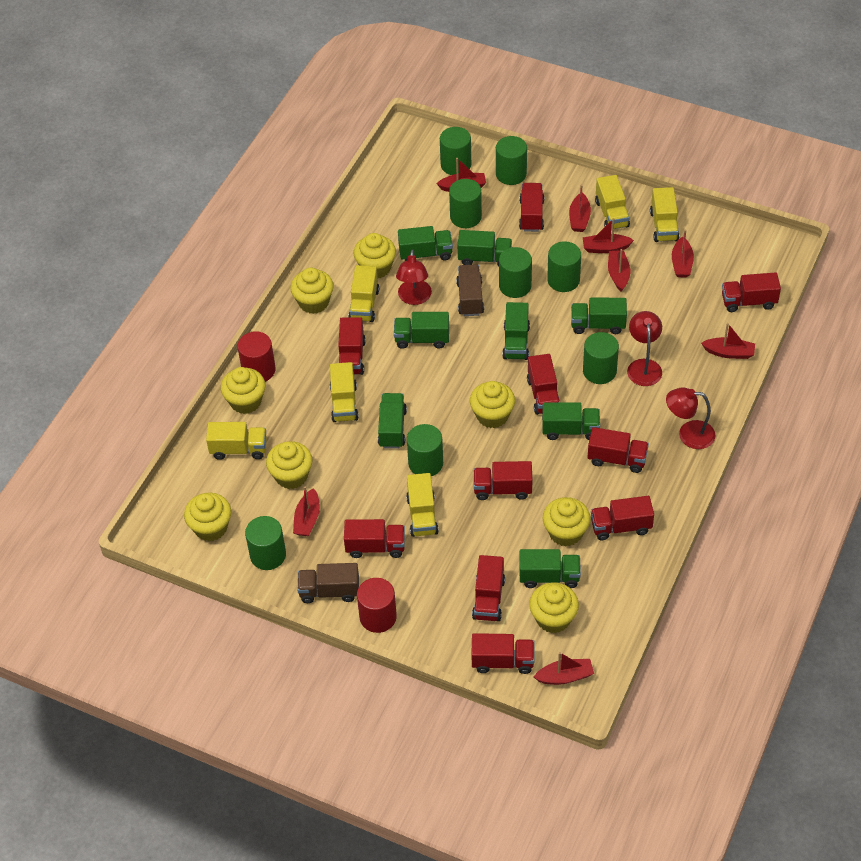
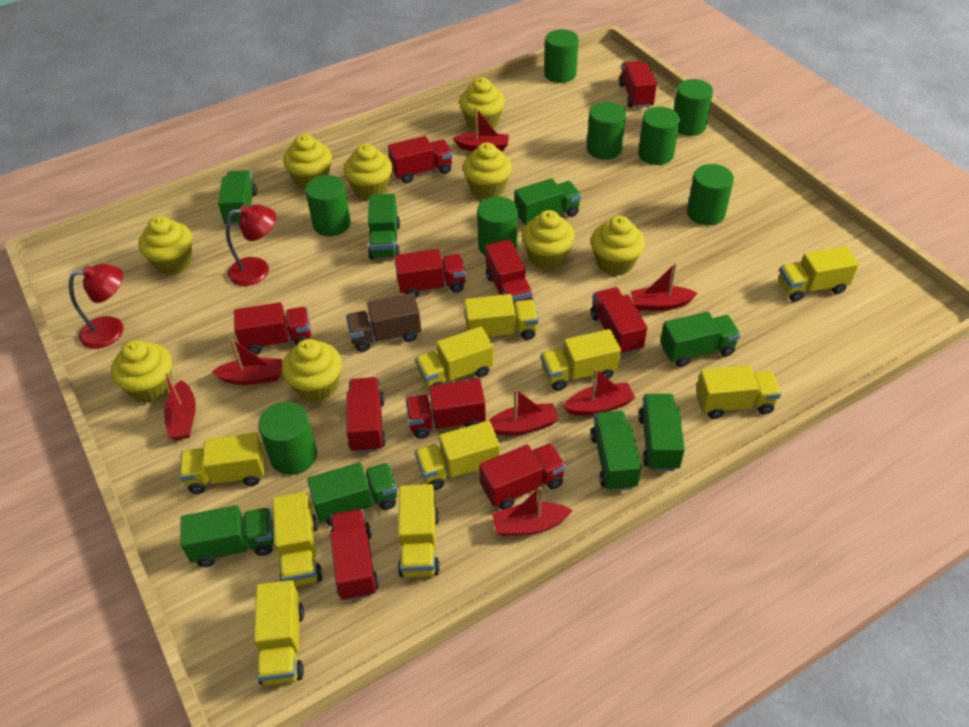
brown truck: 2 -> 1
red boat: 8 -> 7
red cylinder: 2 -> 0
red lamp: 3 -> 2
yellow cupcake: 8 -> 9
yellow truck: 6 -> 10

